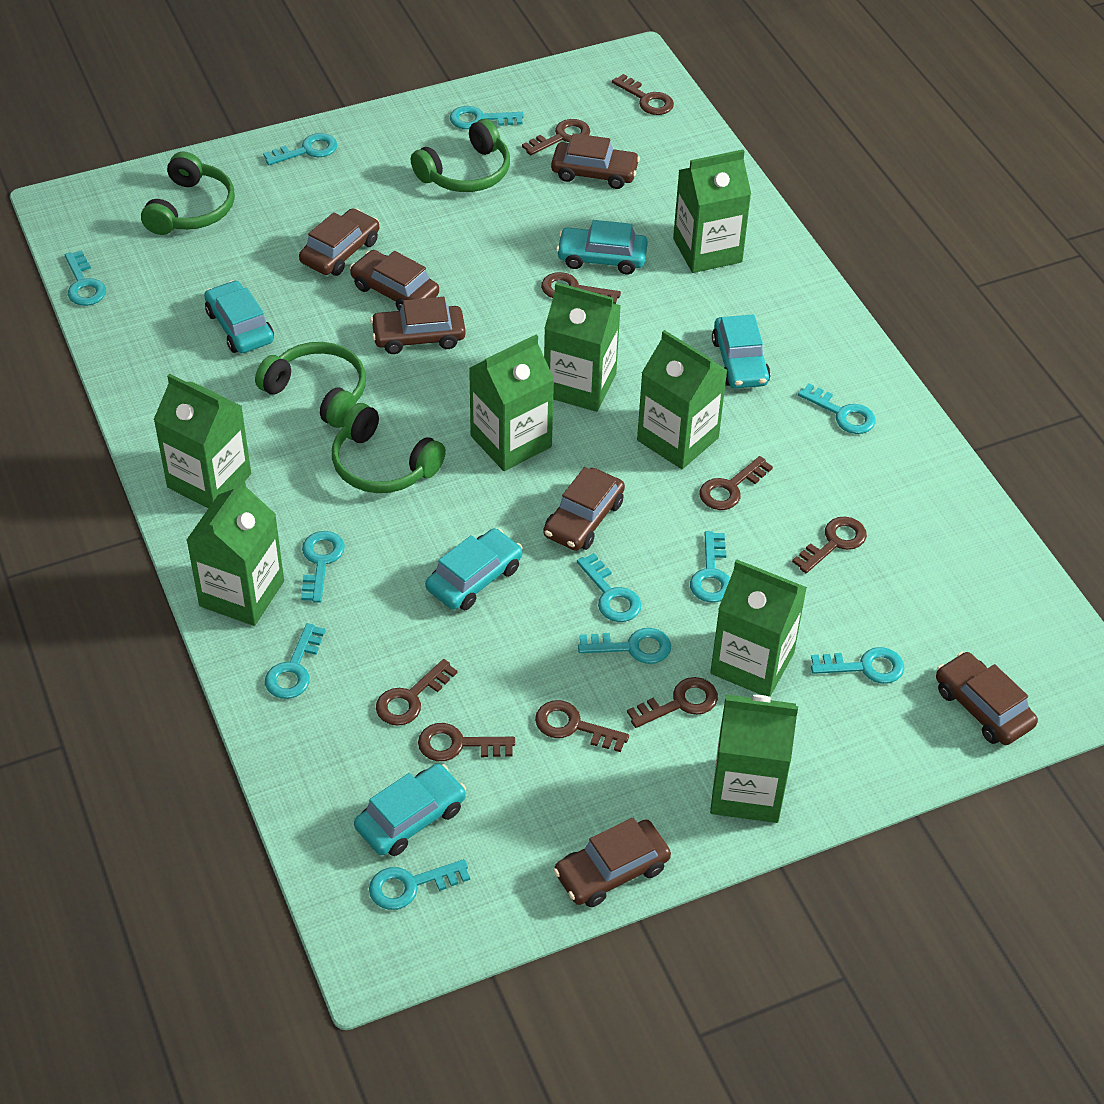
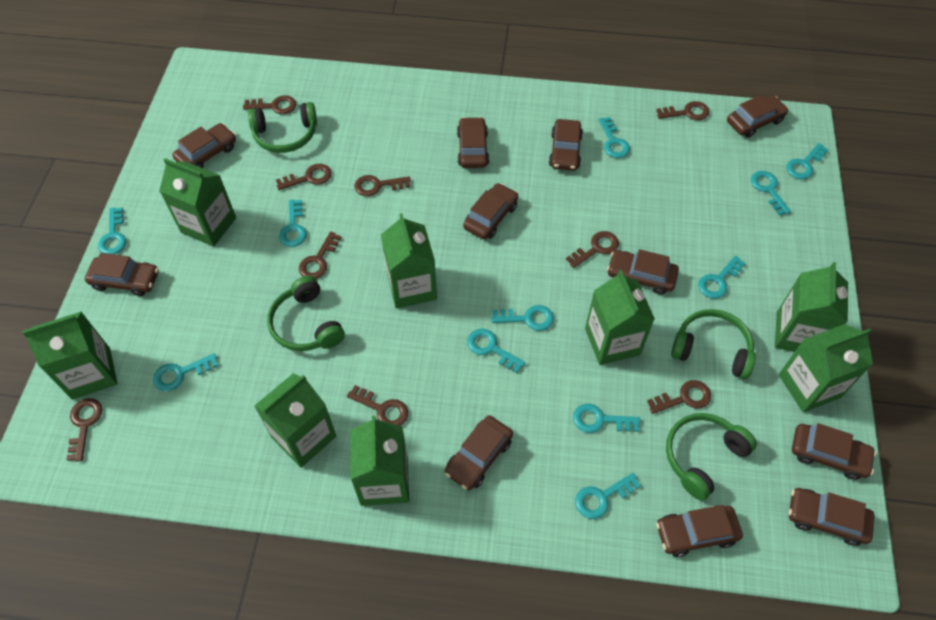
brown car: 7 -> 11
turquoise car: 5 -> 0

